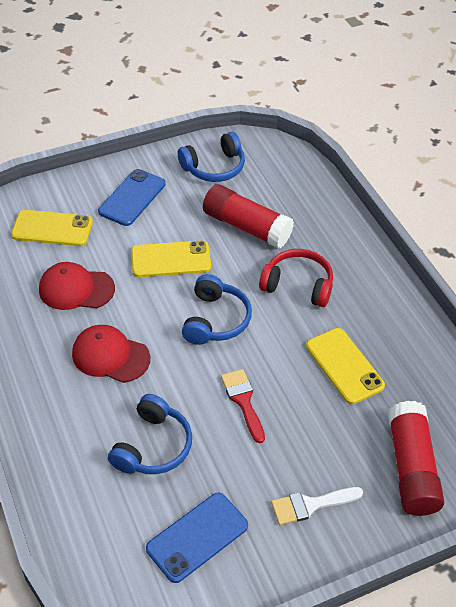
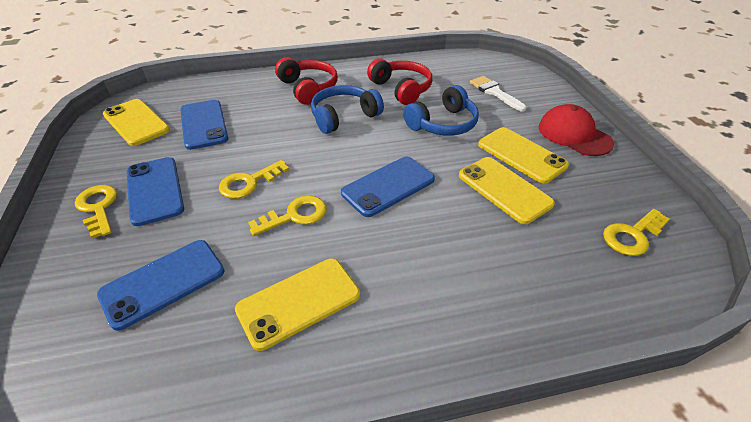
blue headphones: 3 -> 2
blue phone: 2 -> 4
red brush: 1 -> 0
red cap: 2 -> 1
red glue stick: 2 -> 0
red headphones: 1 -> 2
yellow key: 0 -> 4
yellow phone: 3 -> 4

